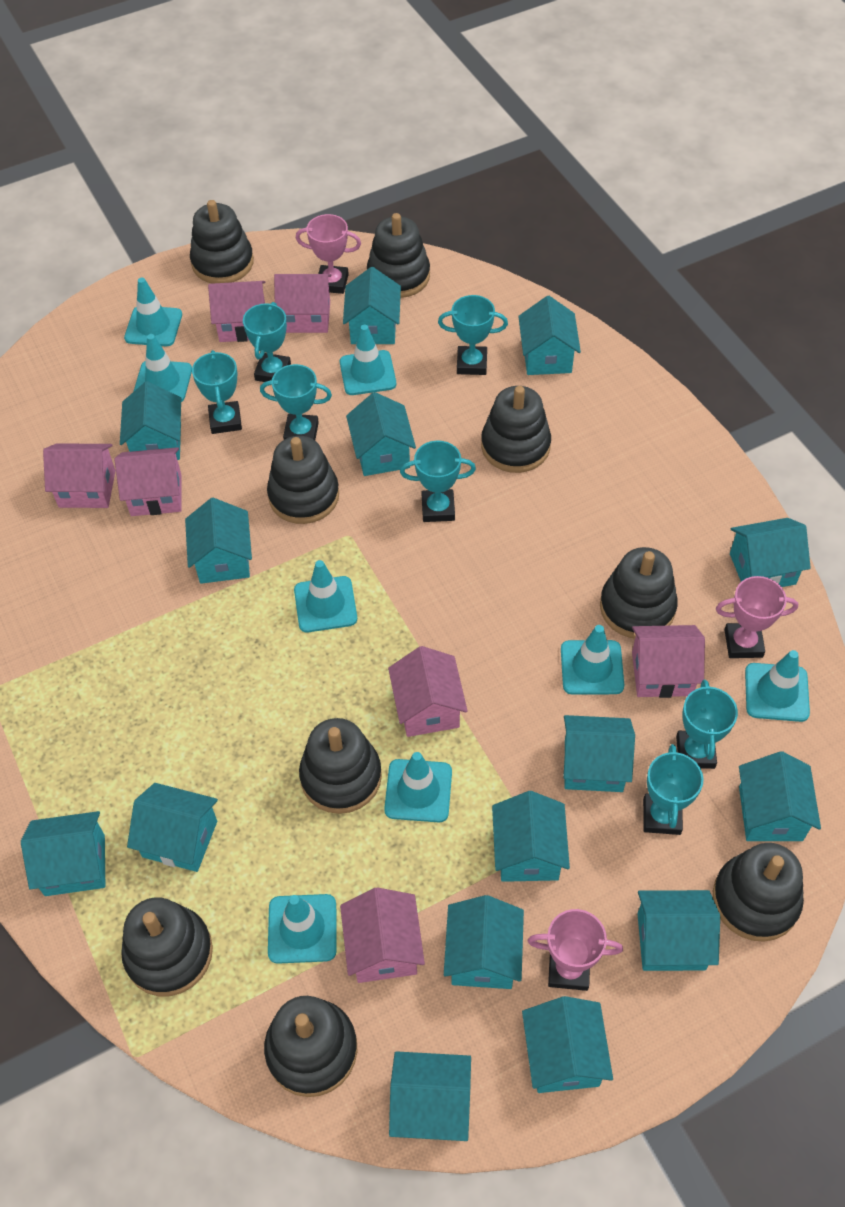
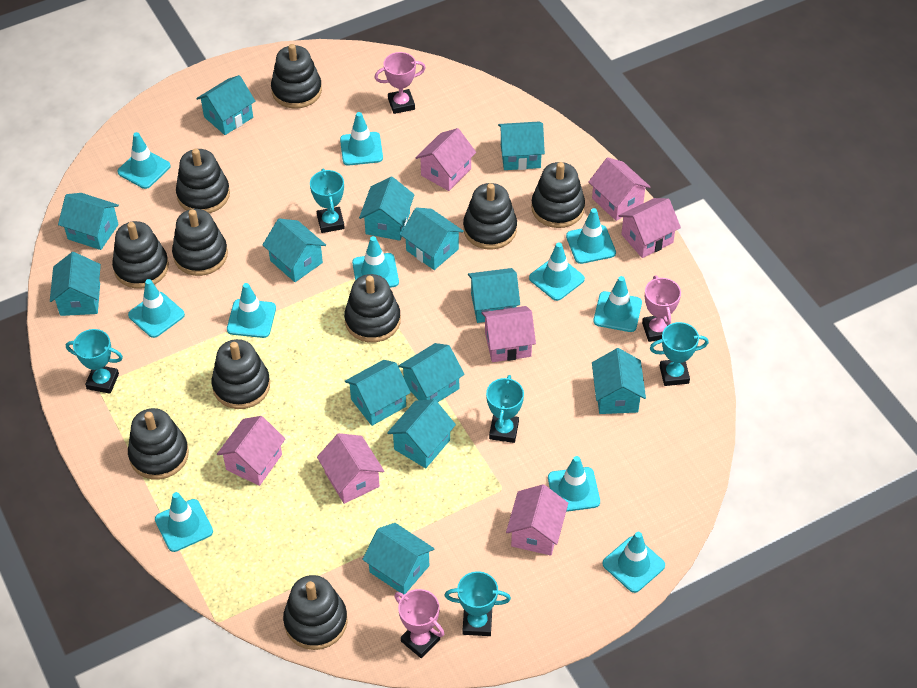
black stacking toy: 9 -> 10
turquoise house: 15 -> 13
turquoise traffic cone: 8 -> 11
turquoise trophy: 7 -> 5

